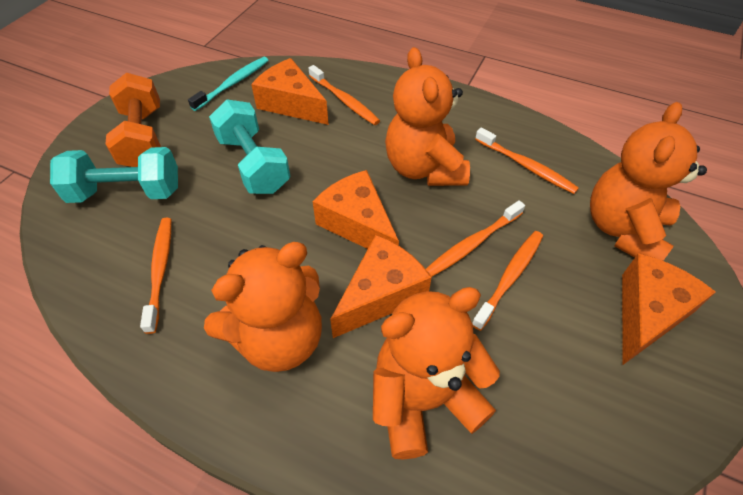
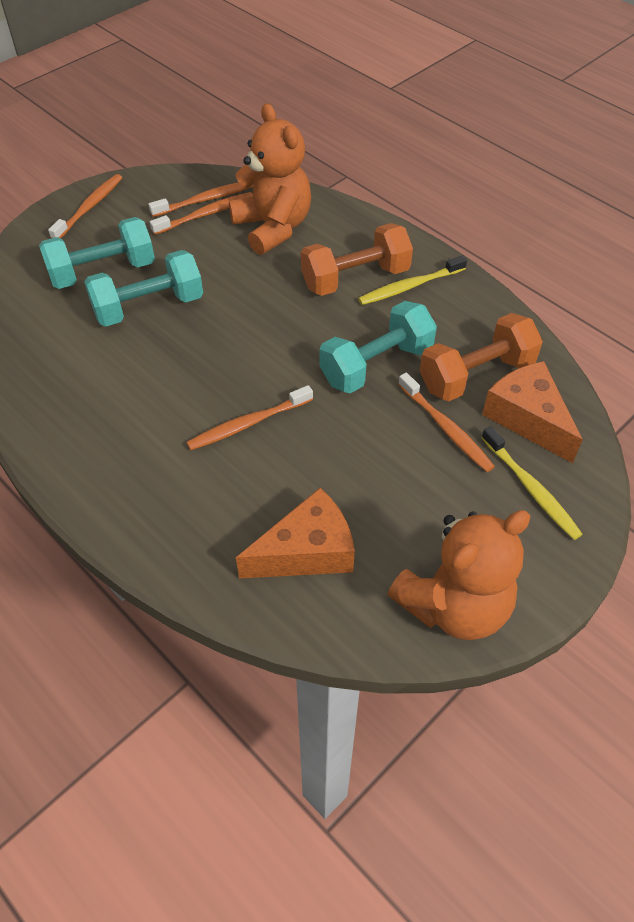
orange cheese: 4 -> 2
orange dumbbell: 1 -> 2
orange teddy bear: 4 -> 2
turquoise dumbbell: 2 -> 3
turquoise toothbrush: 1 -> 0
yellow toothbrush: 0 -> 2

